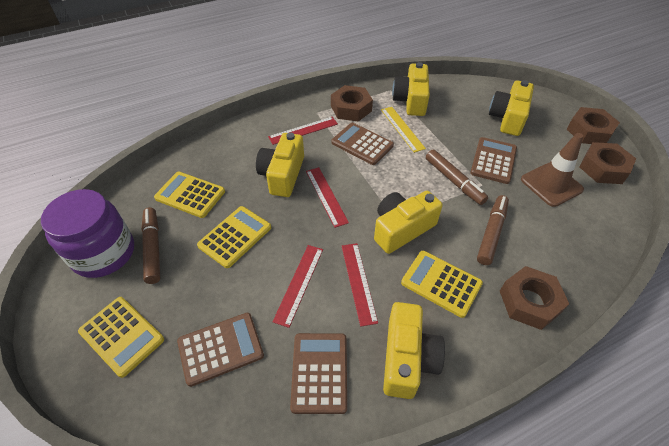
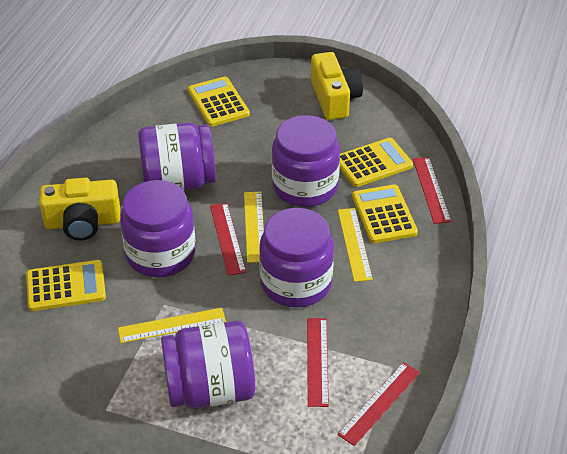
brown calculator: 4 -> 0
brown marker: 3 -> 0
brown nut: 4 -> 0
brown traffic cone: 1 -> 0
purple jar: 1 -> 5
yellow camera: 5 -> 2
yellow ruler: 1 -> 3

